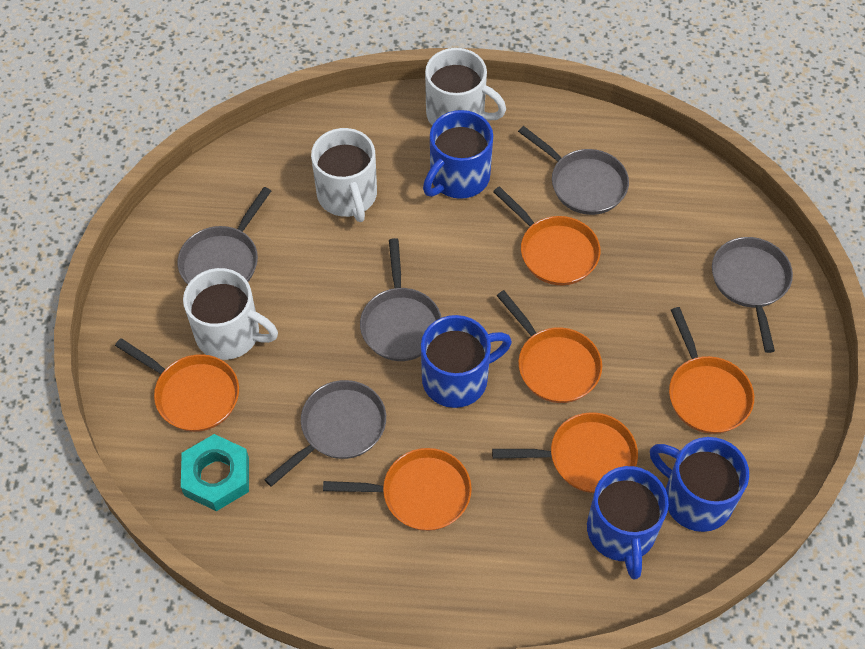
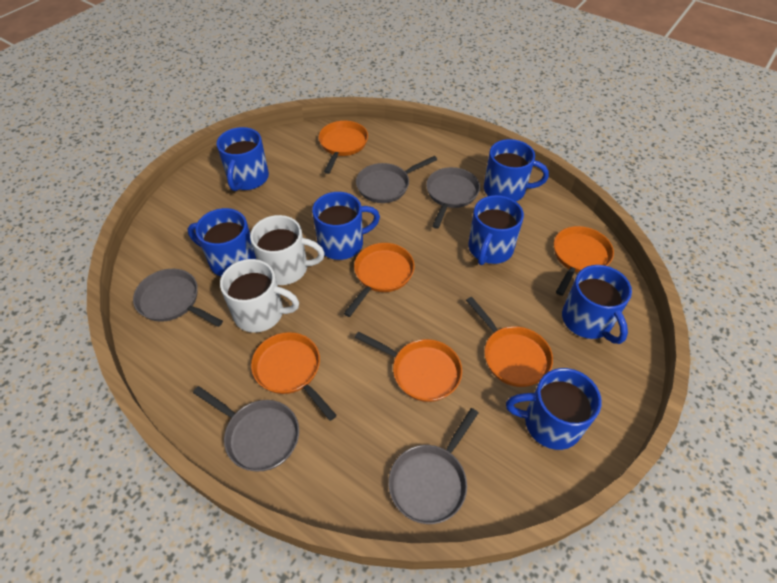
blue mug: 4 -> 7
turquoise nut: 1 -> 0
white mug: 3 -> 2

